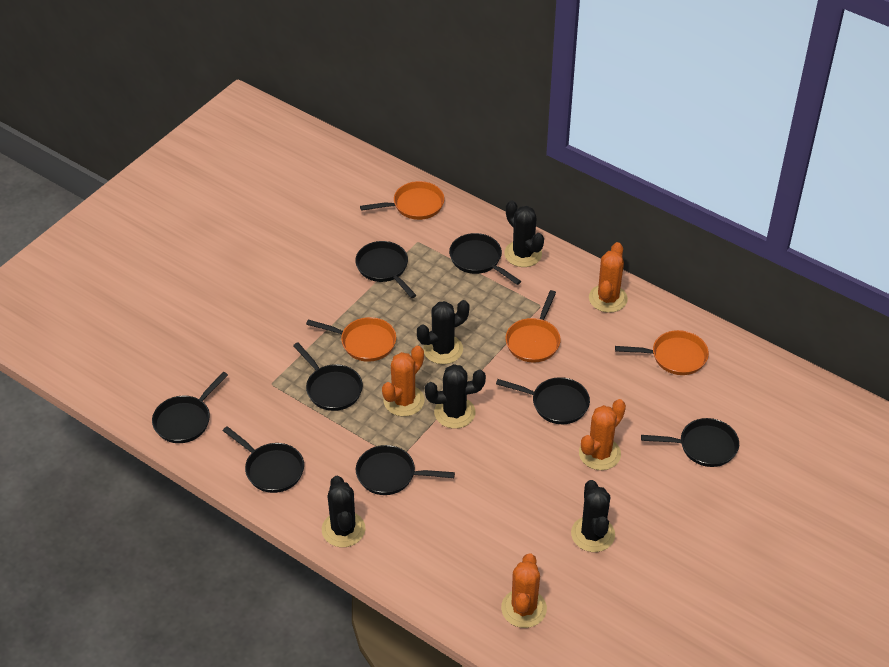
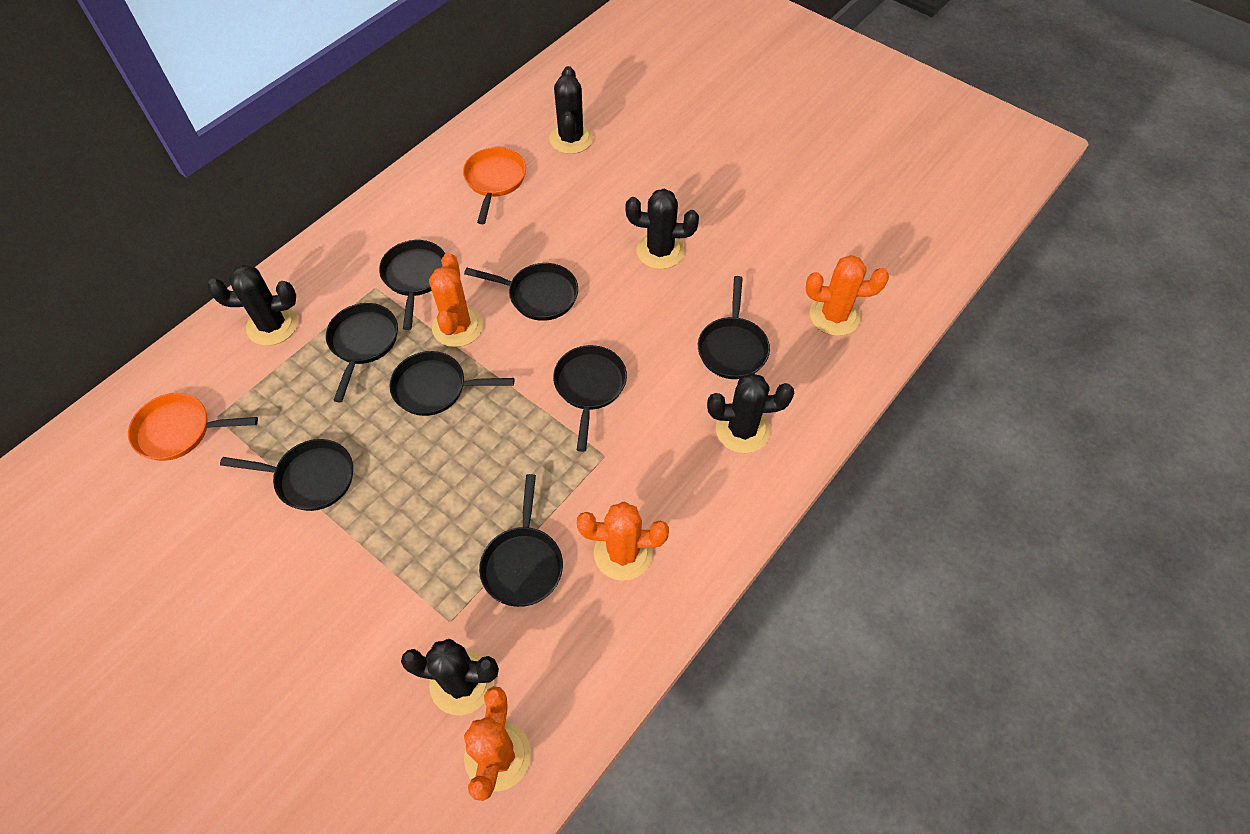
orange pan: 4 -> 2

